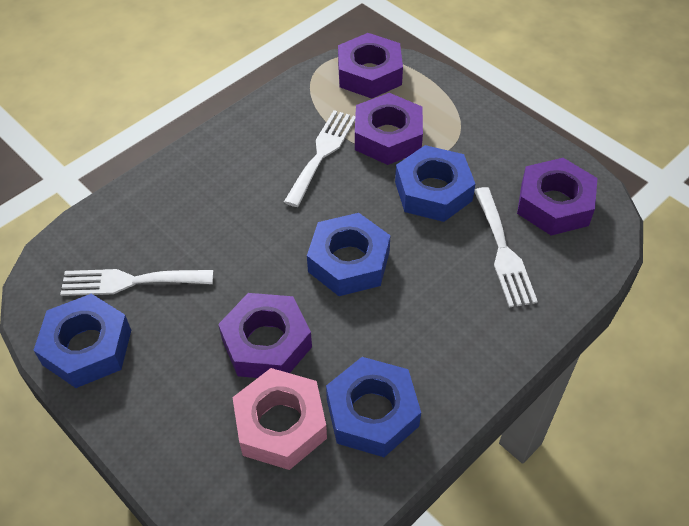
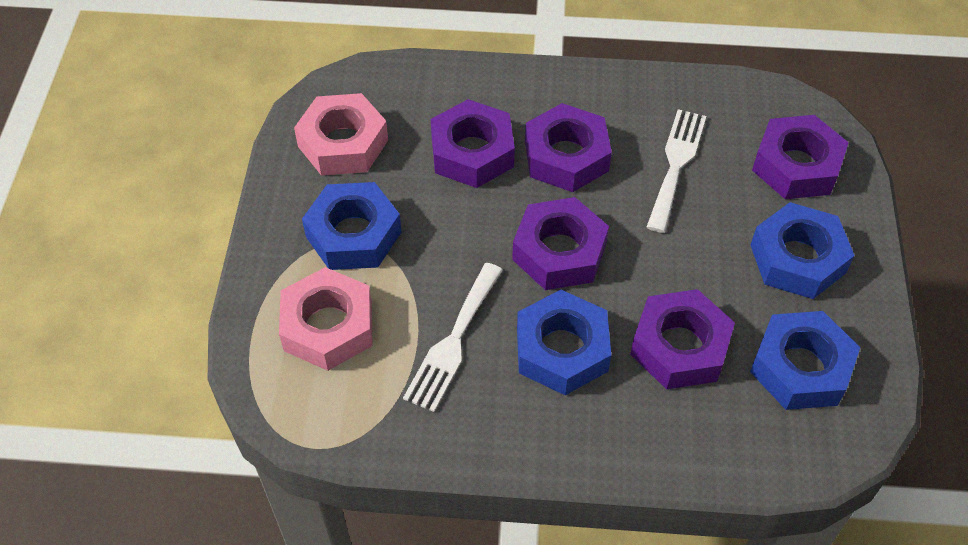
pink nut: 1 -> 2
purple nut: 4 -> 5
white fork: 3 -> 2

